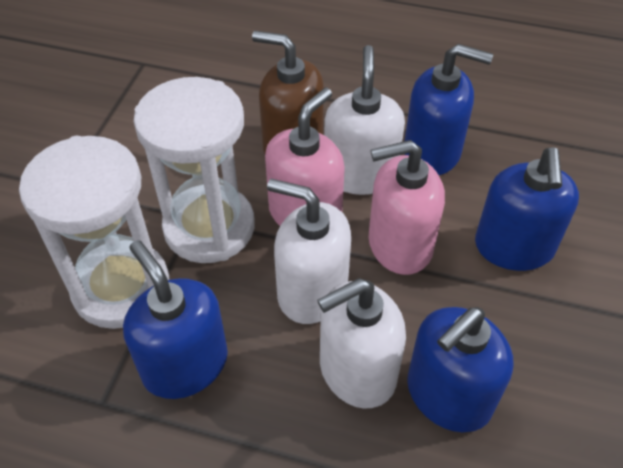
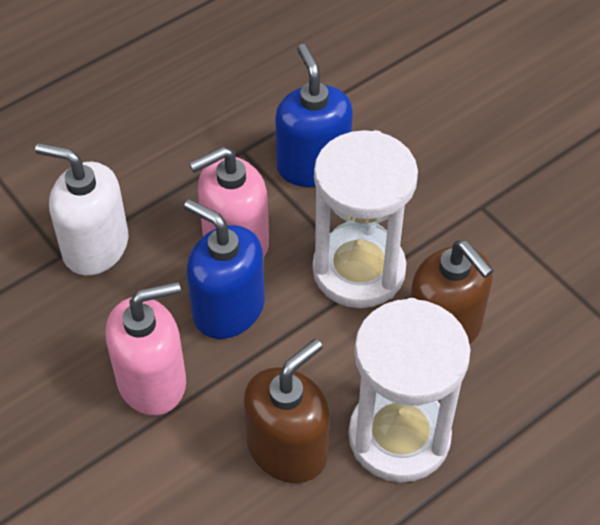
blue soap dispenser: 4 -> 2
brown soap dispenser: 1 -> 2
white soap dispenser: 3 -> 1

